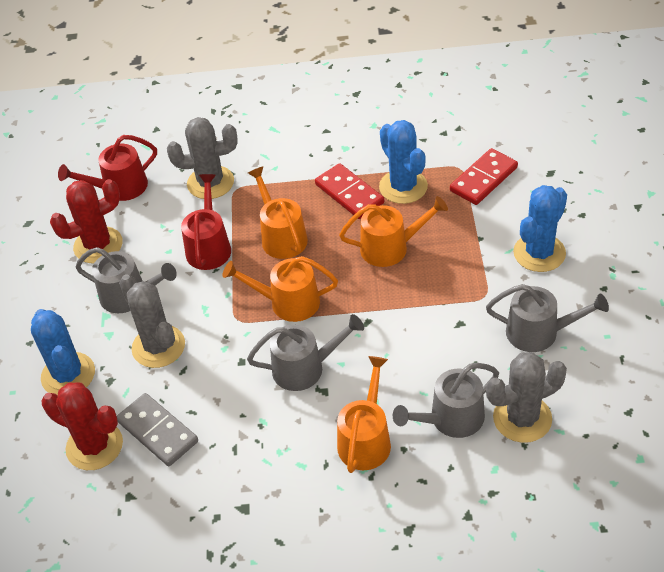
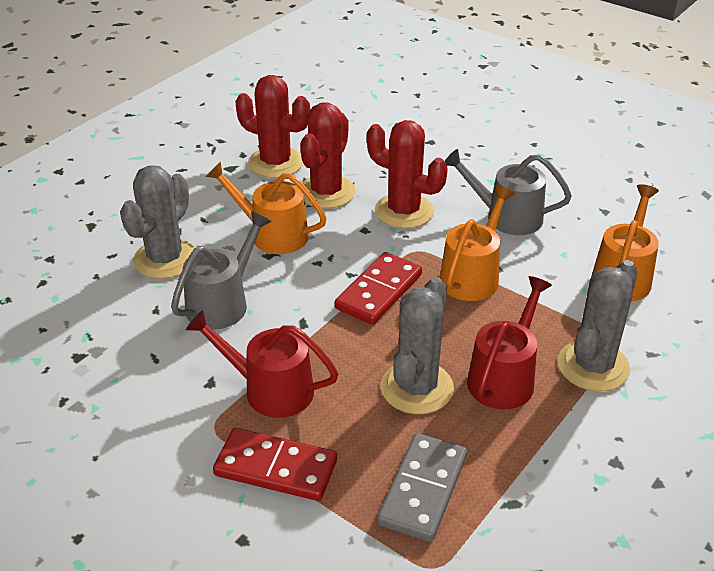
blue cactus: 3 -> 0
grey watering can: 4 -> 2
orange watering can: 4 -> 3
red cactus: 2 -> 3

